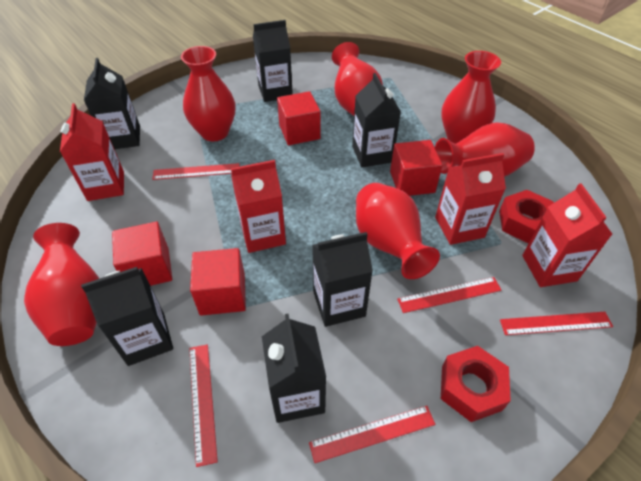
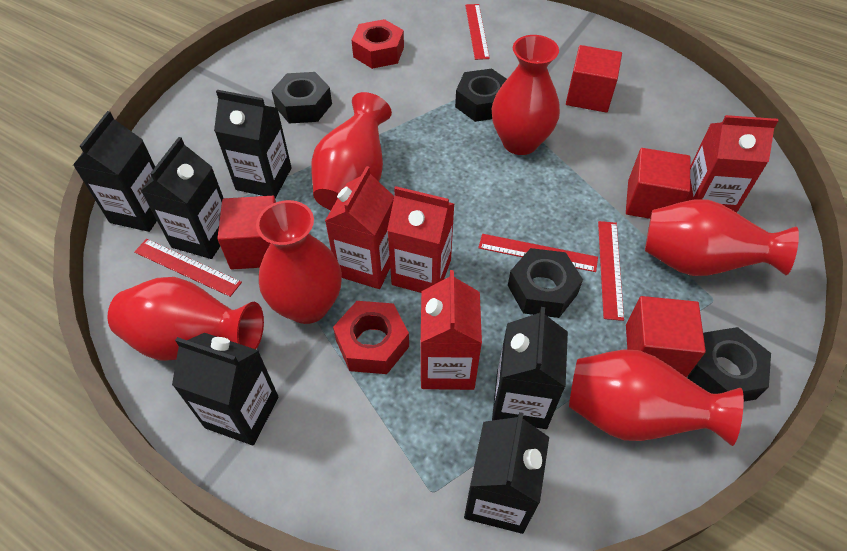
black nut: 0 -> 4
red ruler: 5 -> 4

